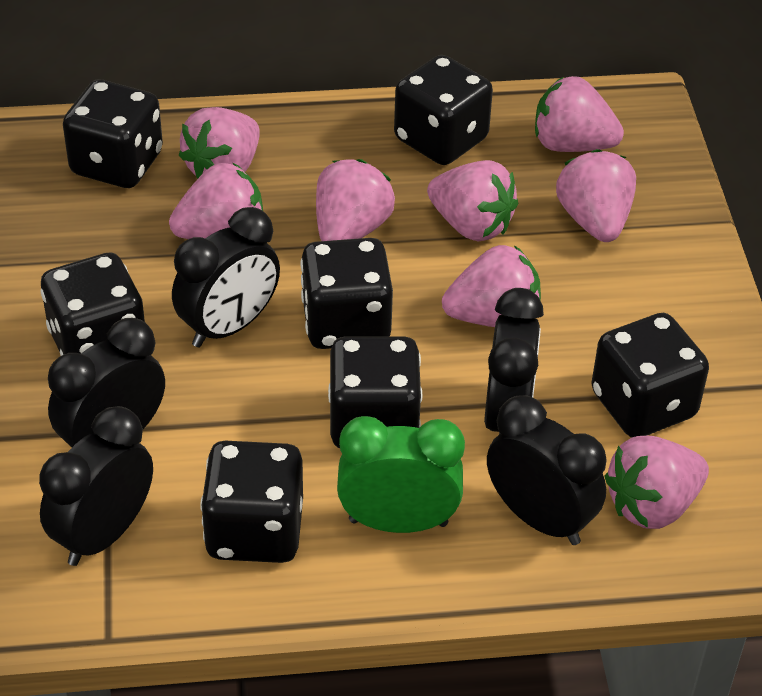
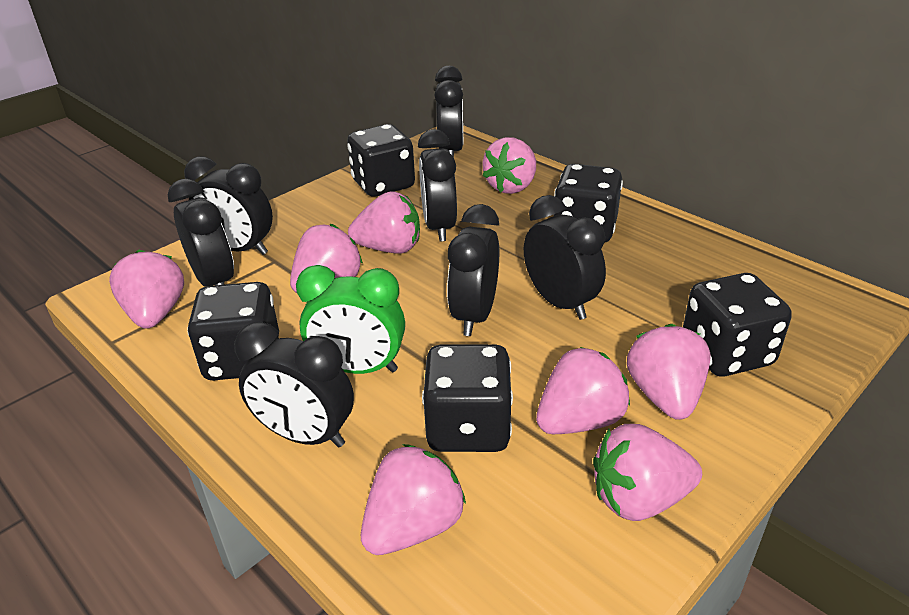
black clock: 5 -> 7
black dice: 7 -> 5

